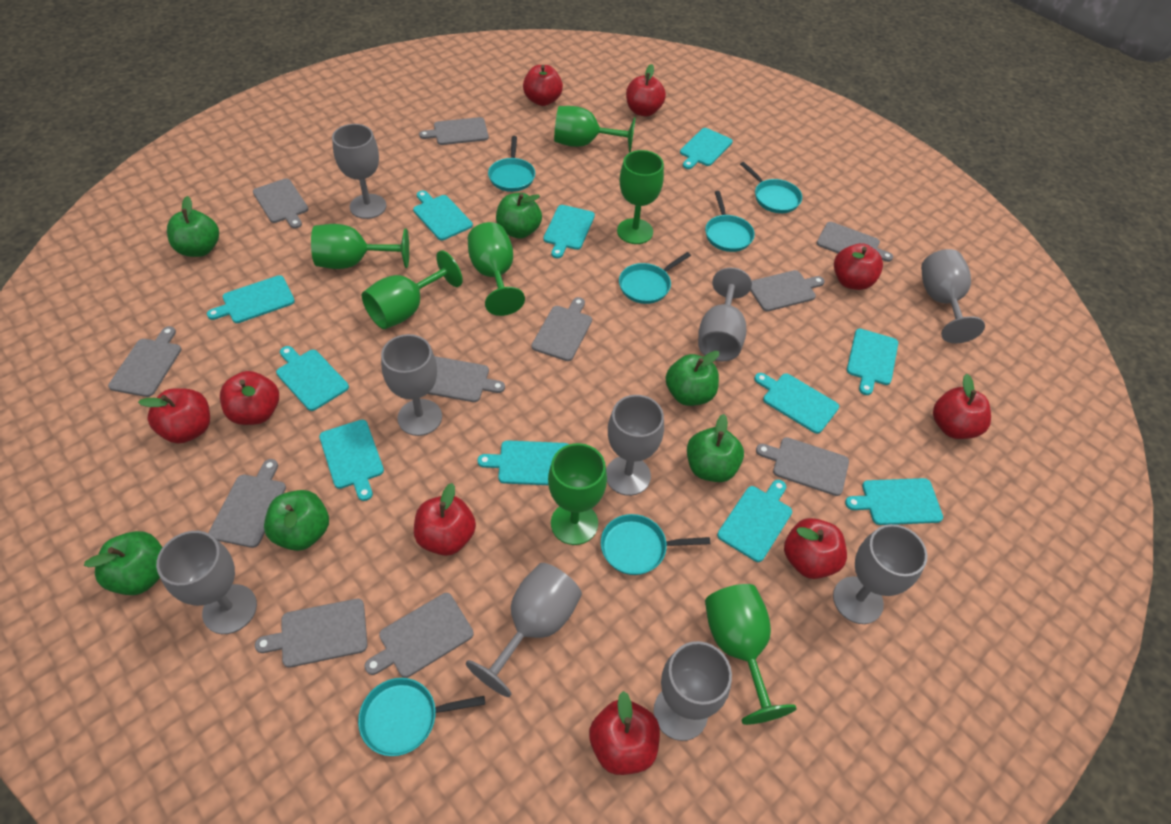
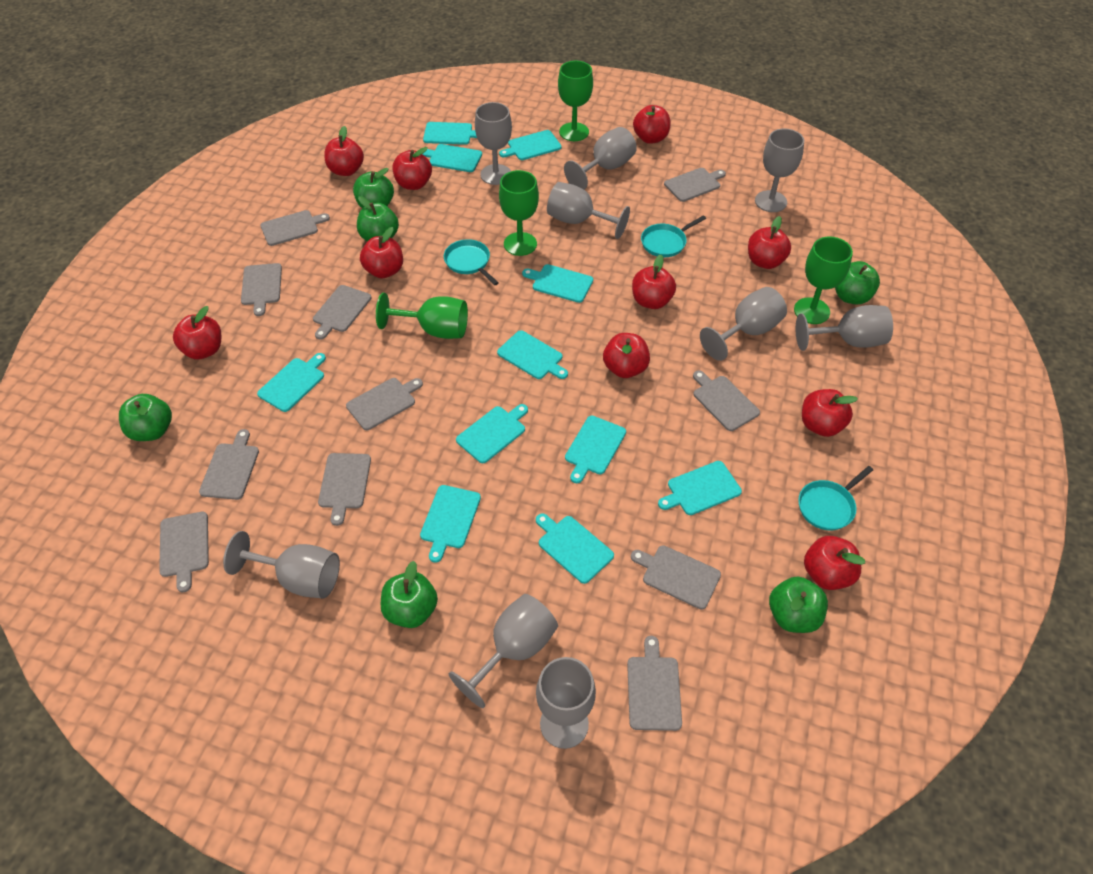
green goblet: 7 -> 4
red apple: 9 -> 10
turquoise pan: 6 -> 3

